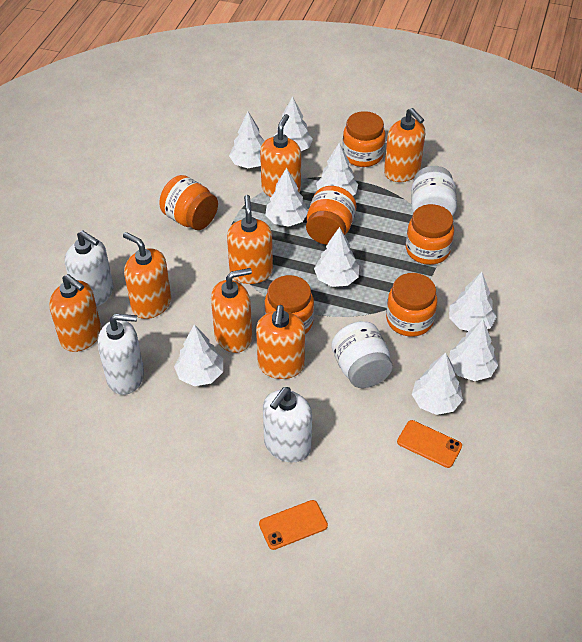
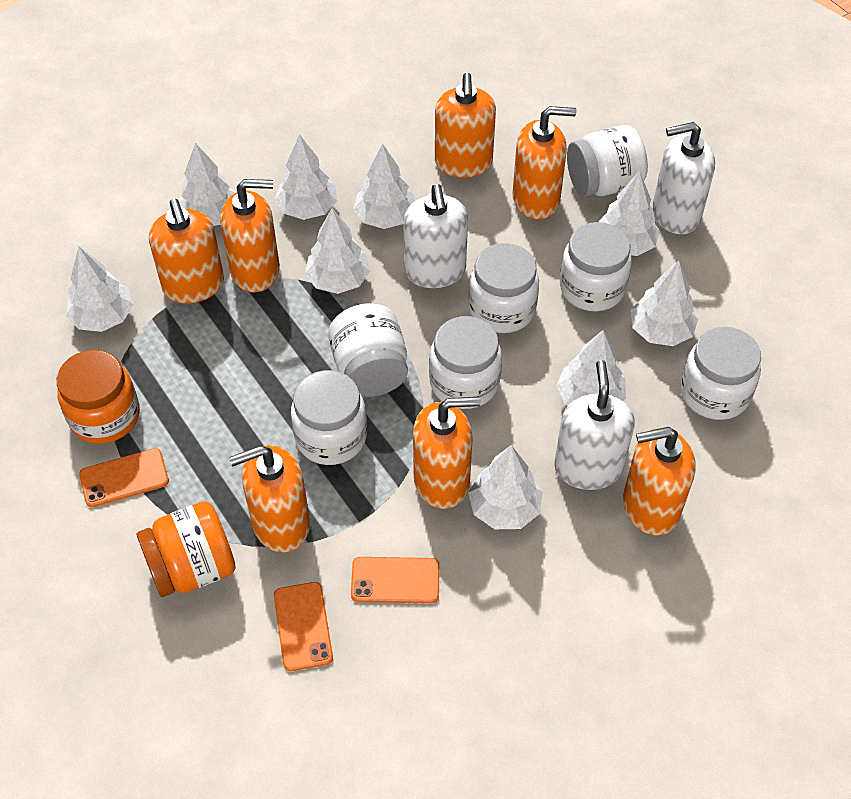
orange jar: 6 -> 2
orange phone: 2 -> 3
white jar: 2 -> 7

